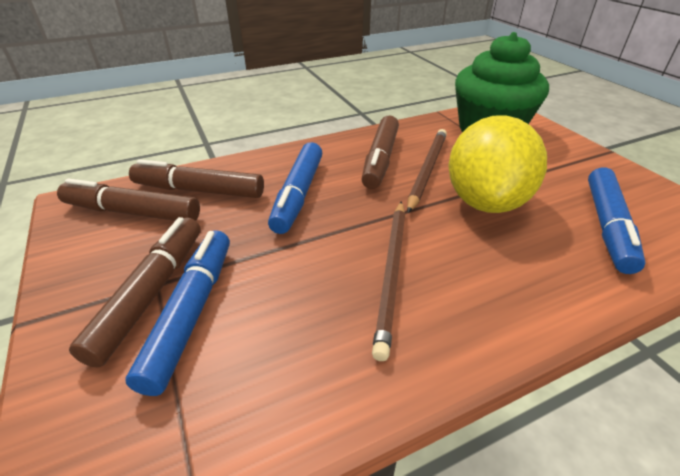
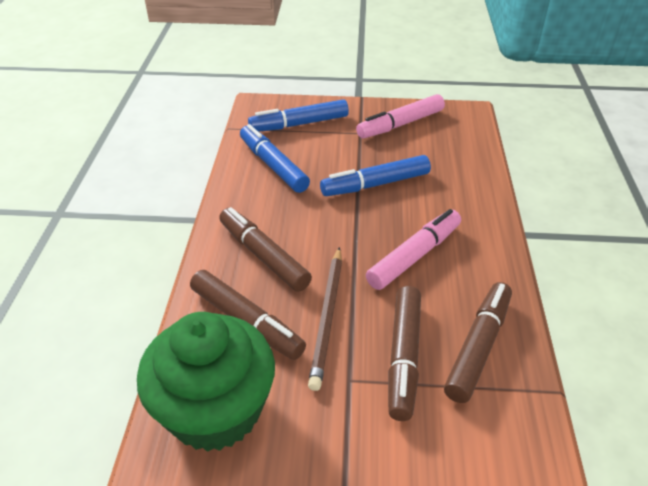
brown pencil: 2 -> 1
pink marker: 0 -> 2
yellow lemon: 1 -> 0

